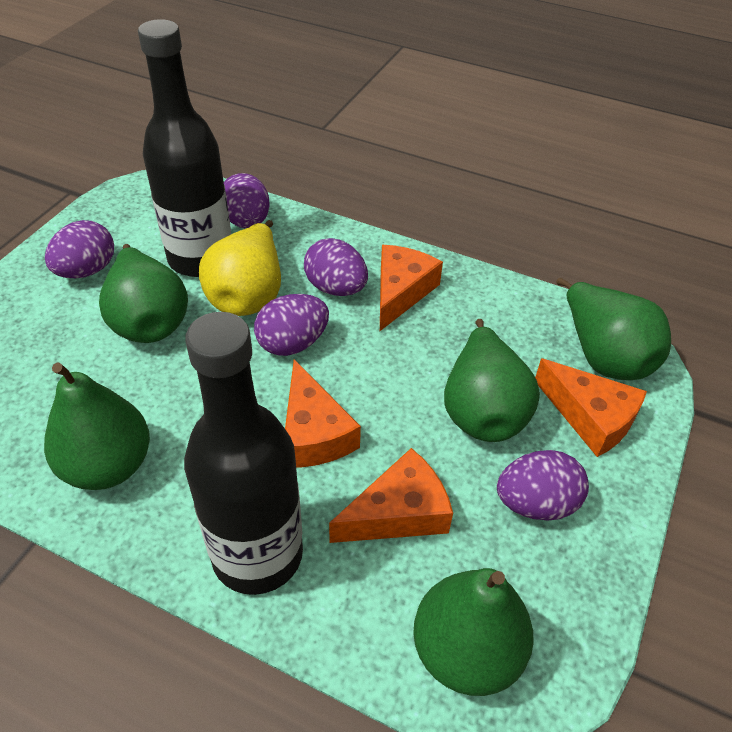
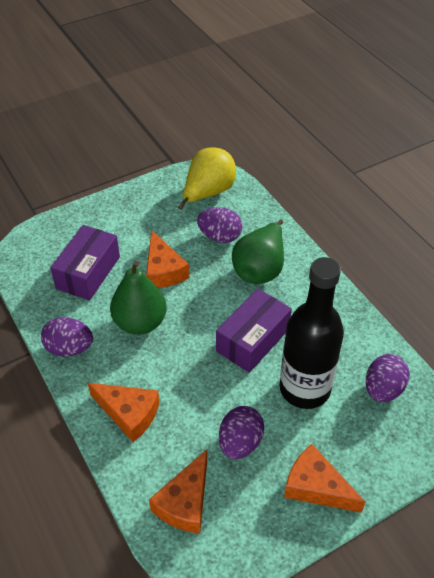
black bottle: 2 -> 1
green pear: 5 -> 2
purple box: 0 -> 2
purple egg: 5 -> 4

